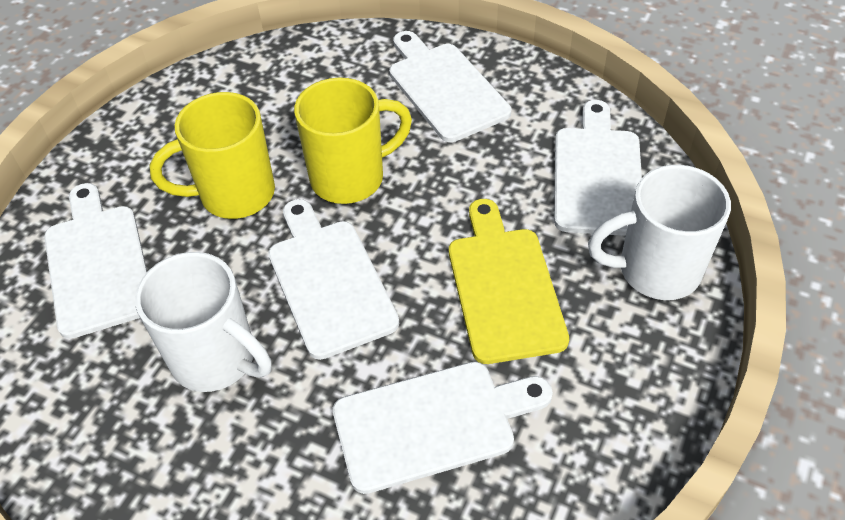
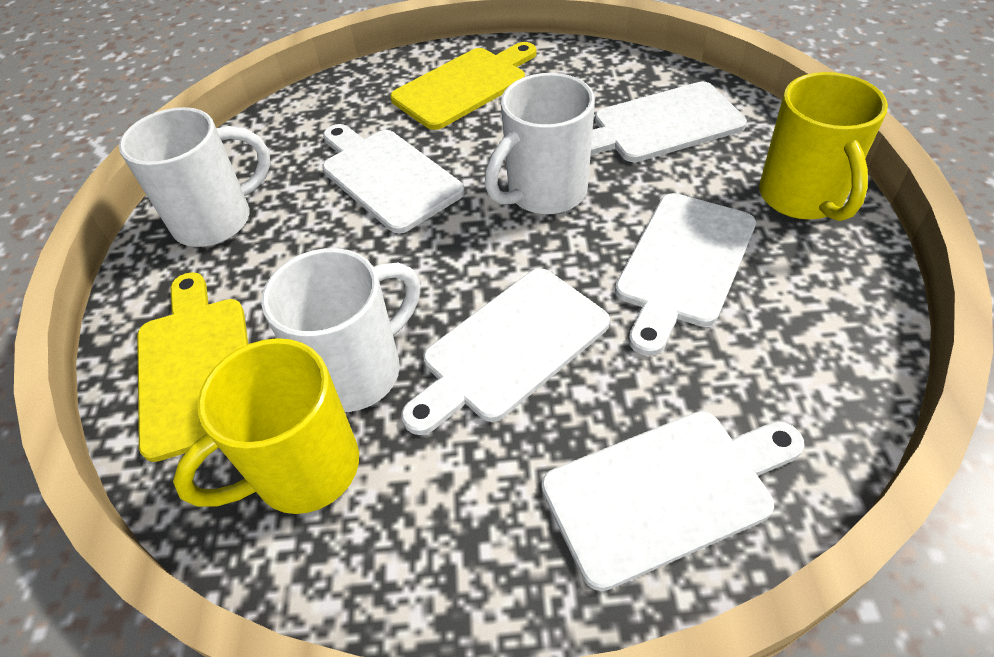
white mug: 2 -> 3
yellow cutting board: 1 -> 2

